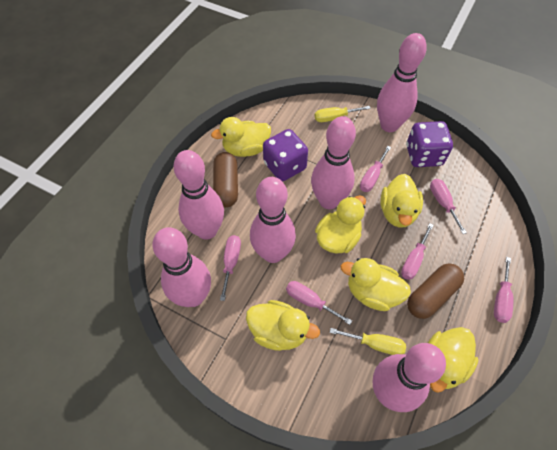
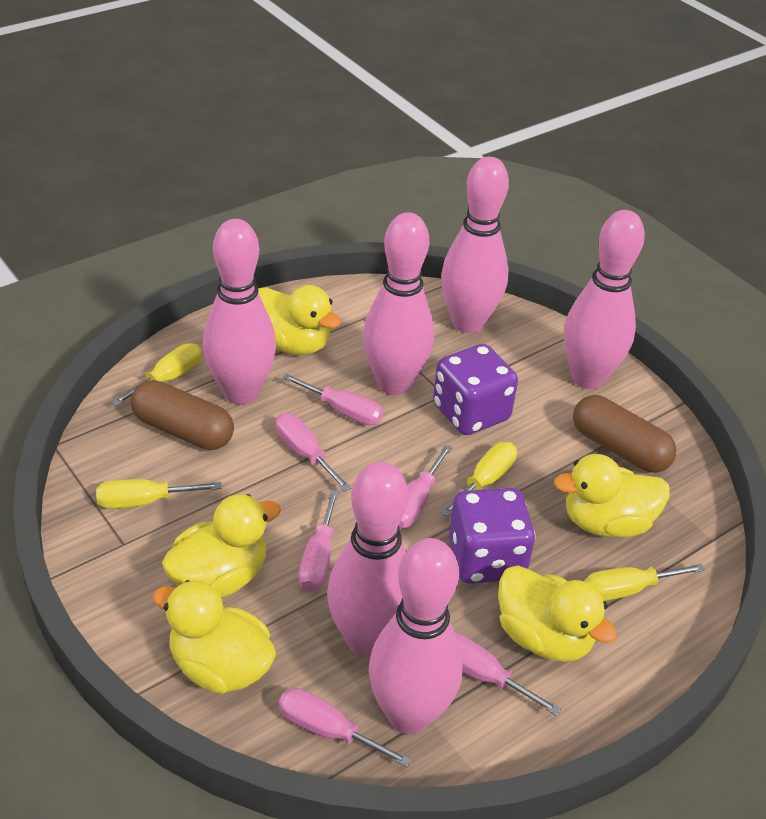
yellow duck: 6 -> 5
yellow screwdriver: 2 -> 4

